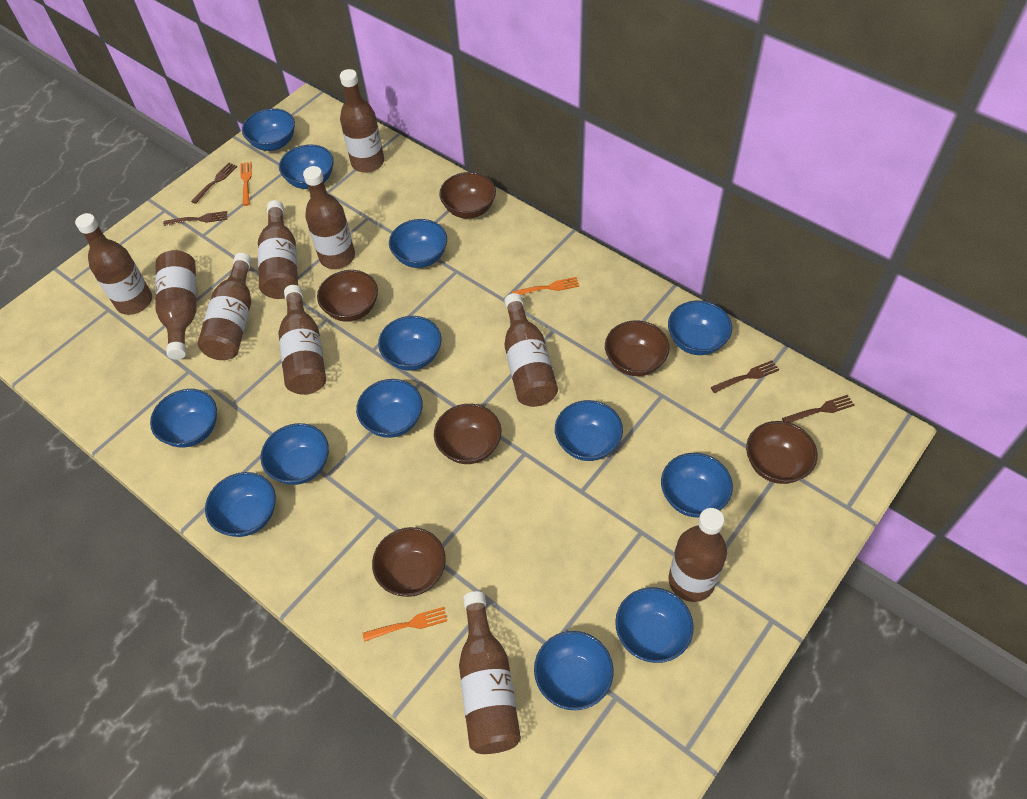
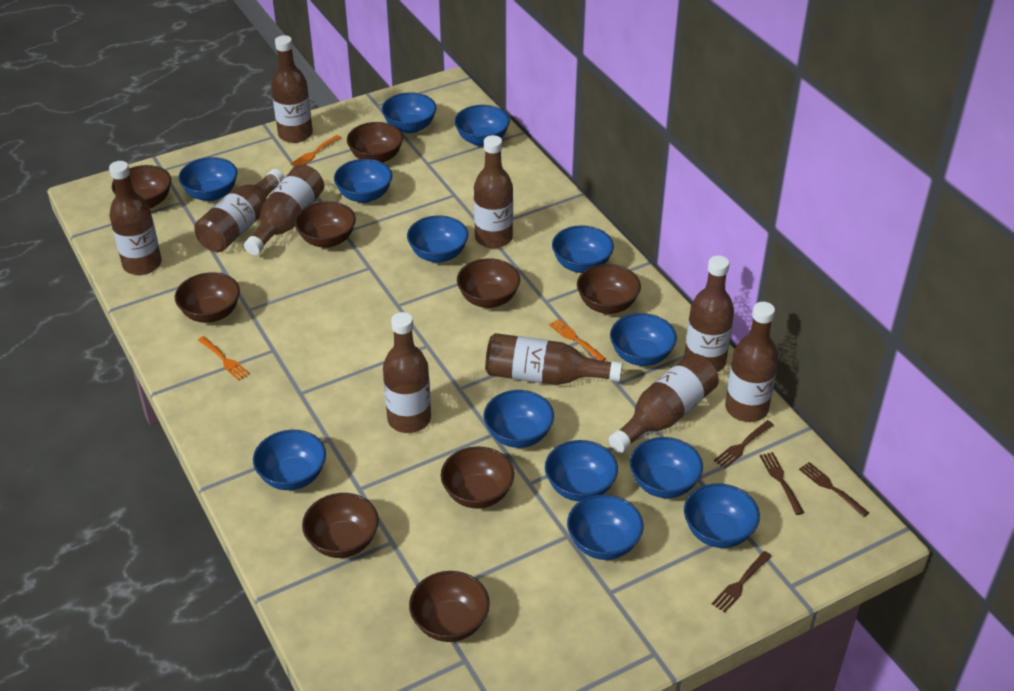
brown bowl: 6 -> 9

